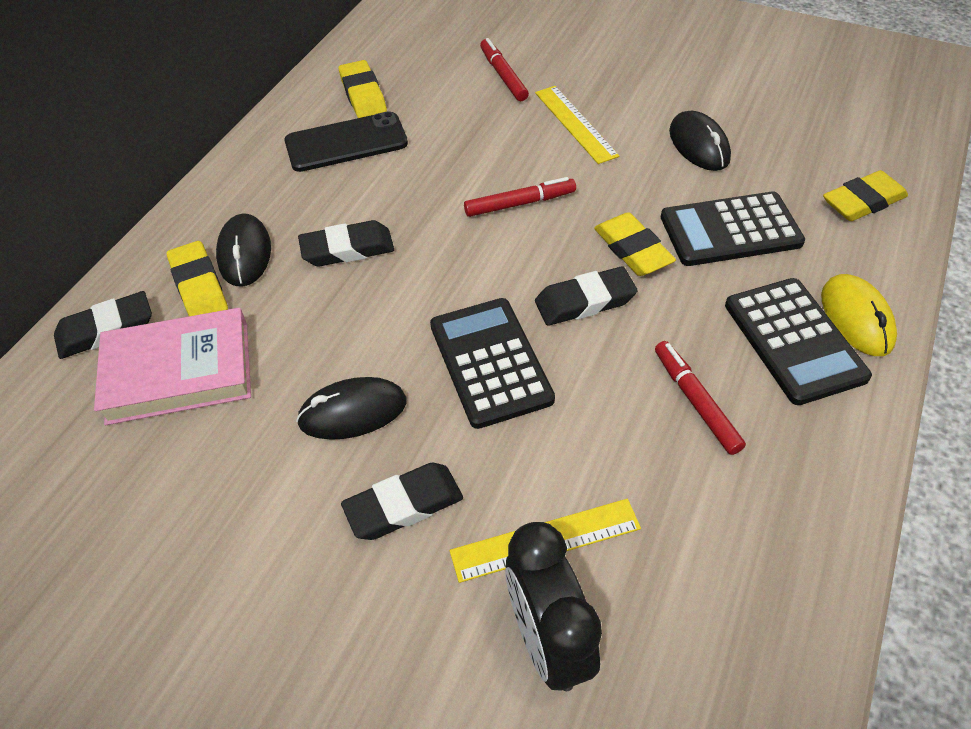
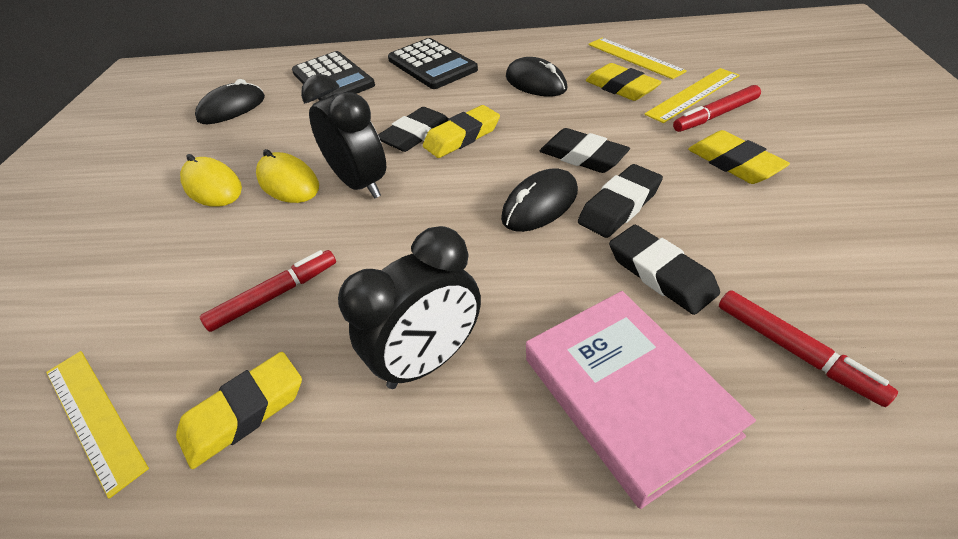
black calculator: 3 -> 2
black clock: 1 -> 2
black phone: 1 -> 0
yellow mouse: 1 -> 2
yellow ruler: 2 -> 3

